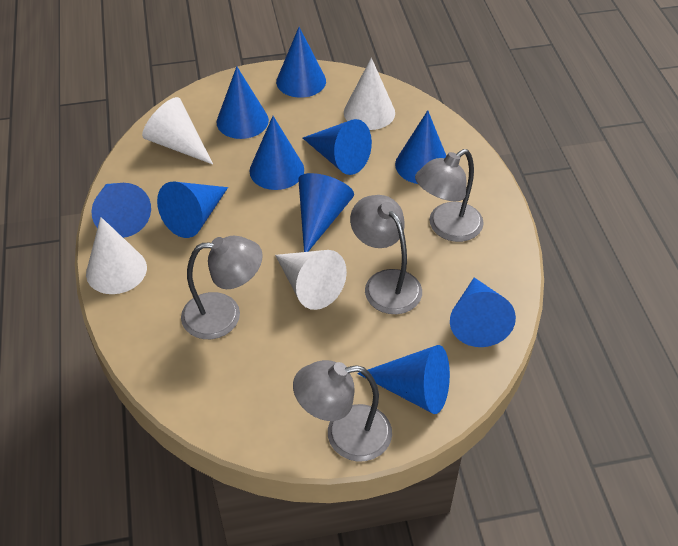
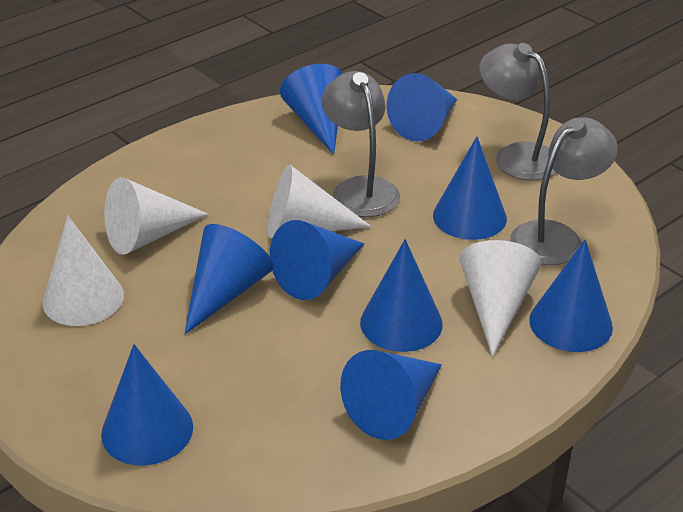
blue cone: 10 -> 9
grey lamp: 4 -> 3

